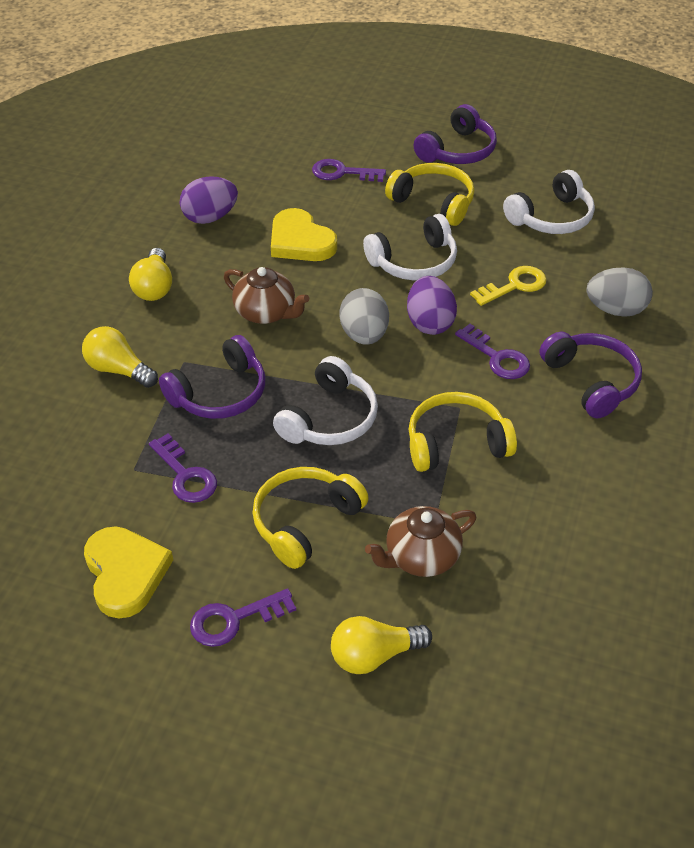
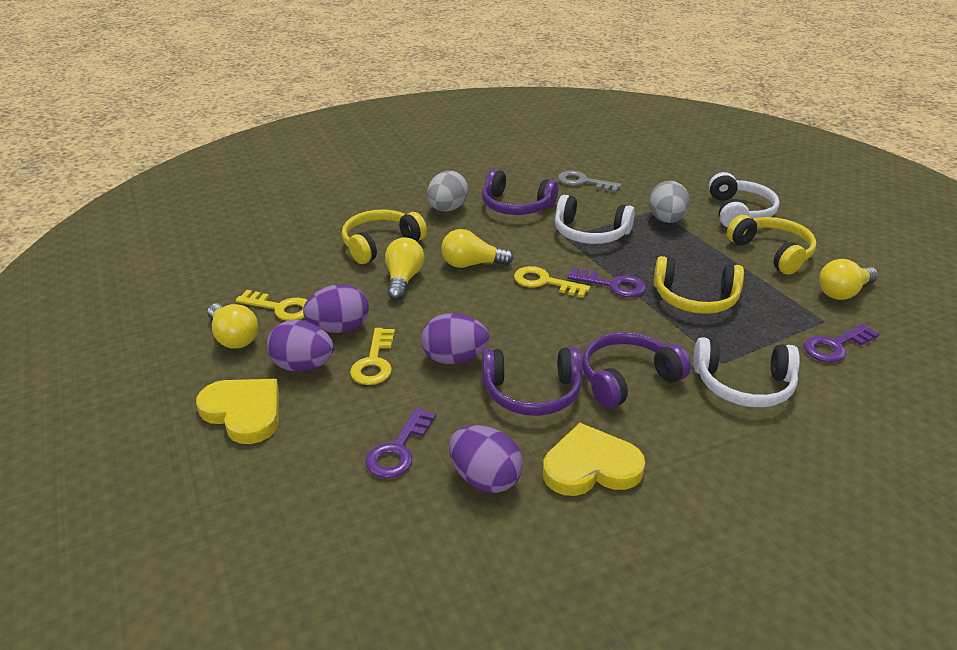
brown teapot: 2 -> 0
grey key: 0 -> 1
purple egg: 2 -> 4
purple key: 4 -> 3
yellow key: 1 -> 3
yellow light bulb: 3 -> 4

